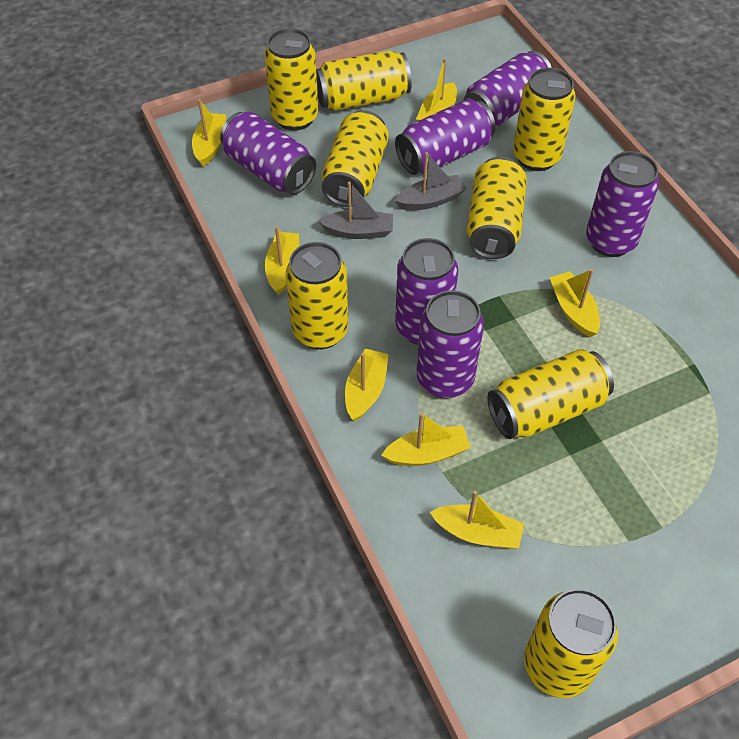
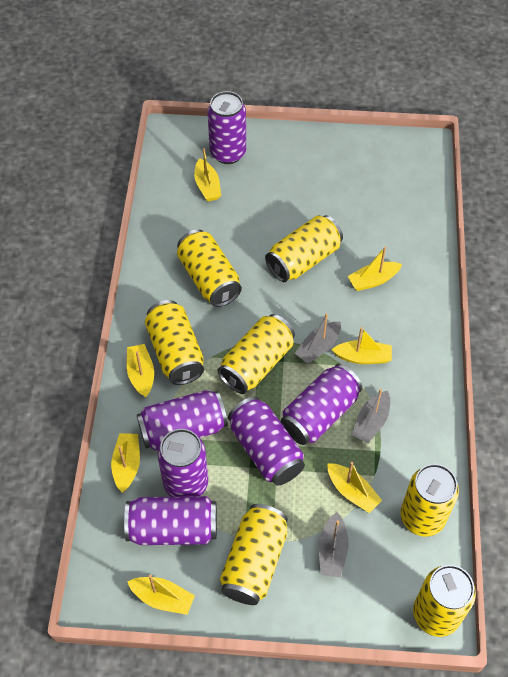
grey boat: 2 -> 3
yellow can: 8 -> 7

